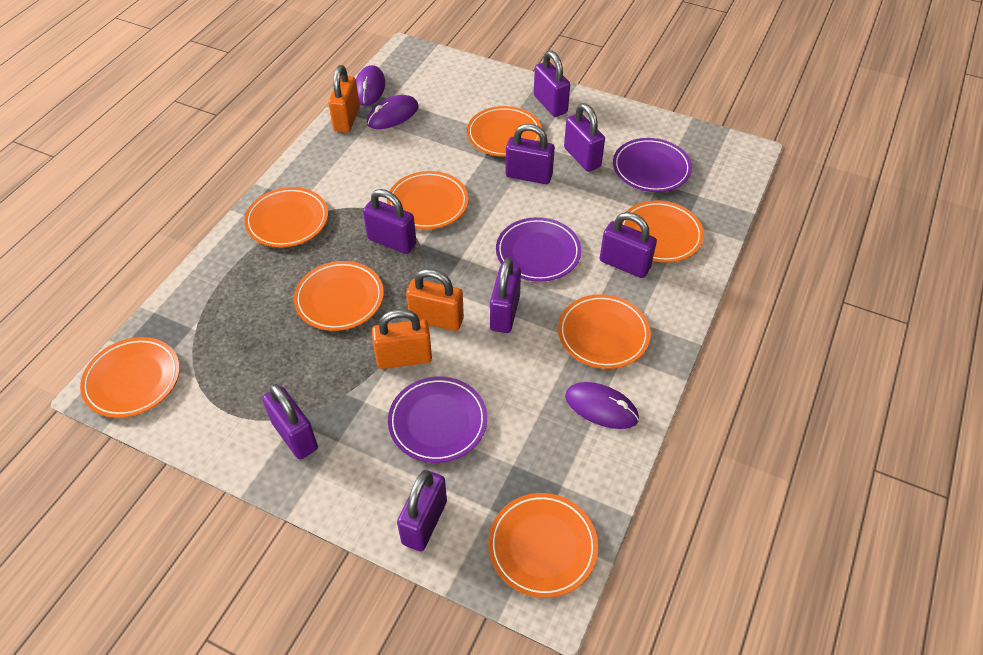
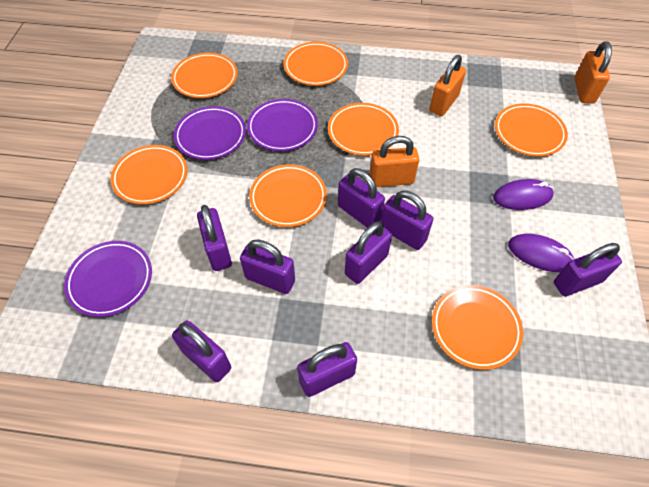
orange plate: 8 -> 7
purple mouse: 3 -> 2

